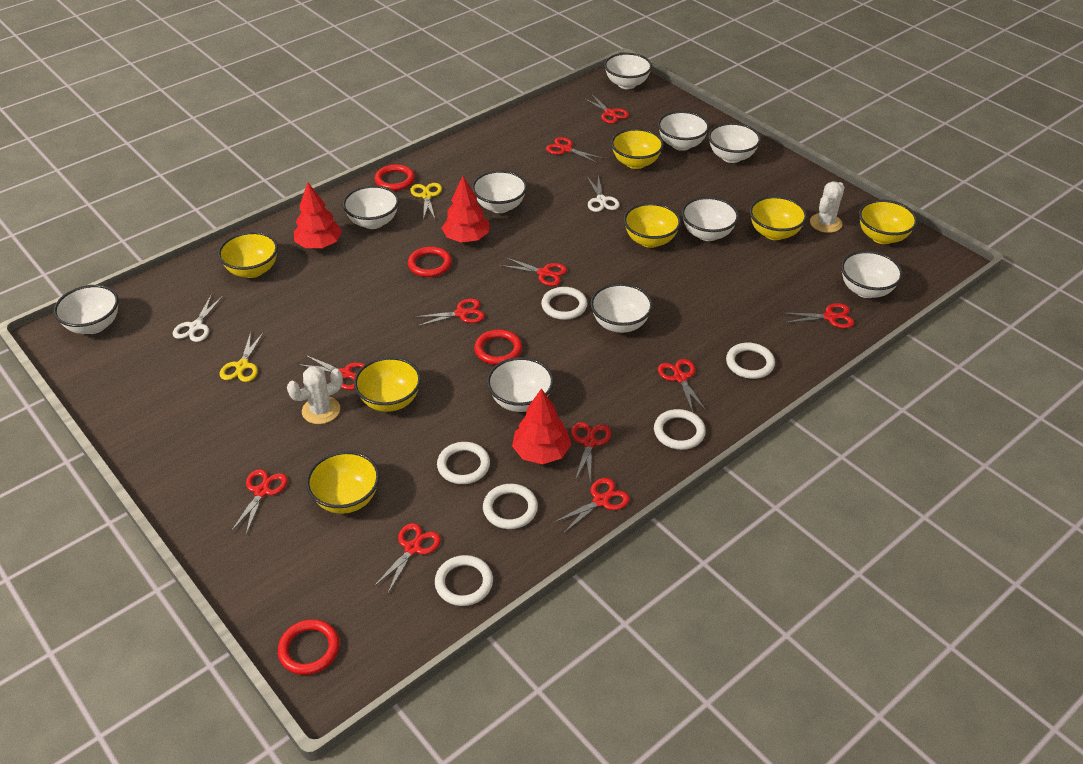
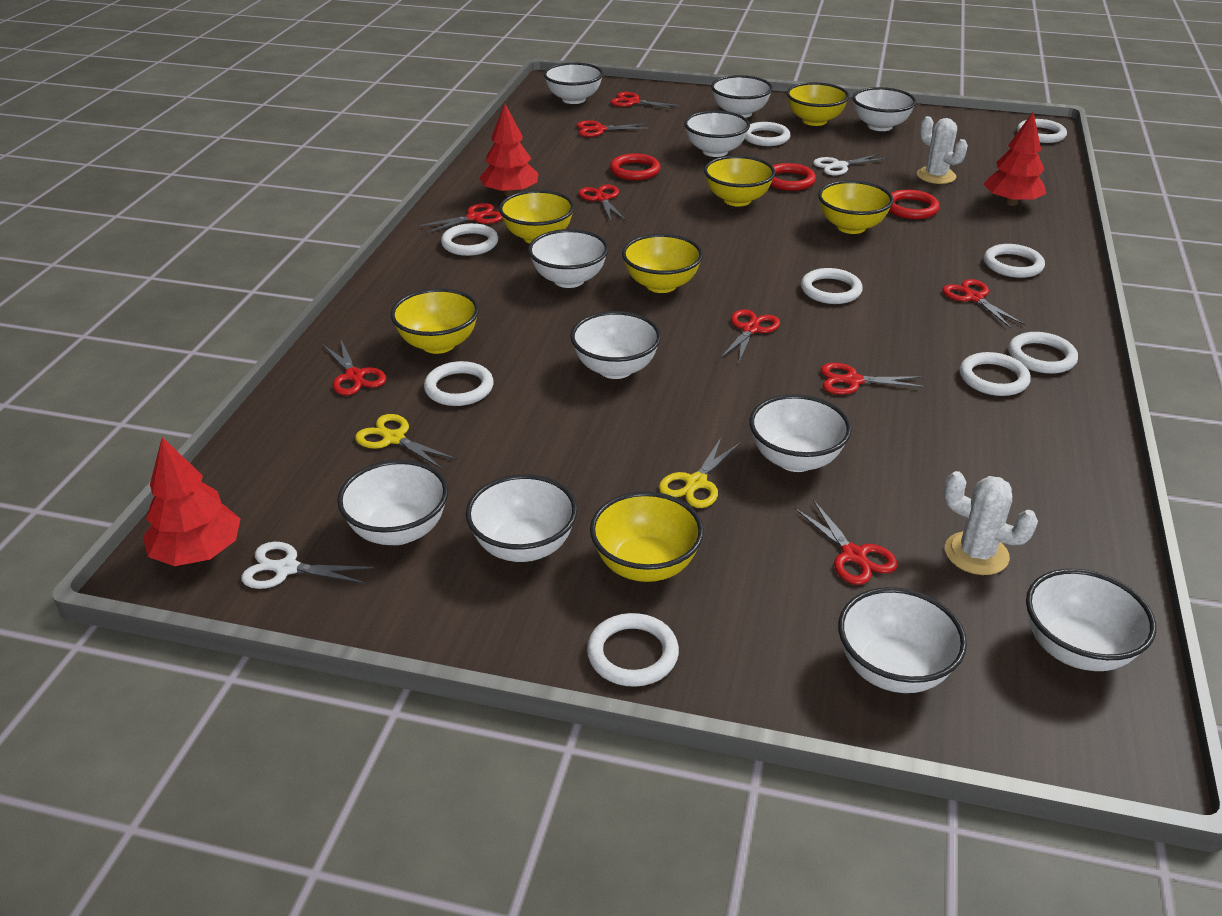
red ring: 4 -> 3
red scissors: 11 -> 9
white bowl: 10 -> 11
white ring: 6 -> 9

